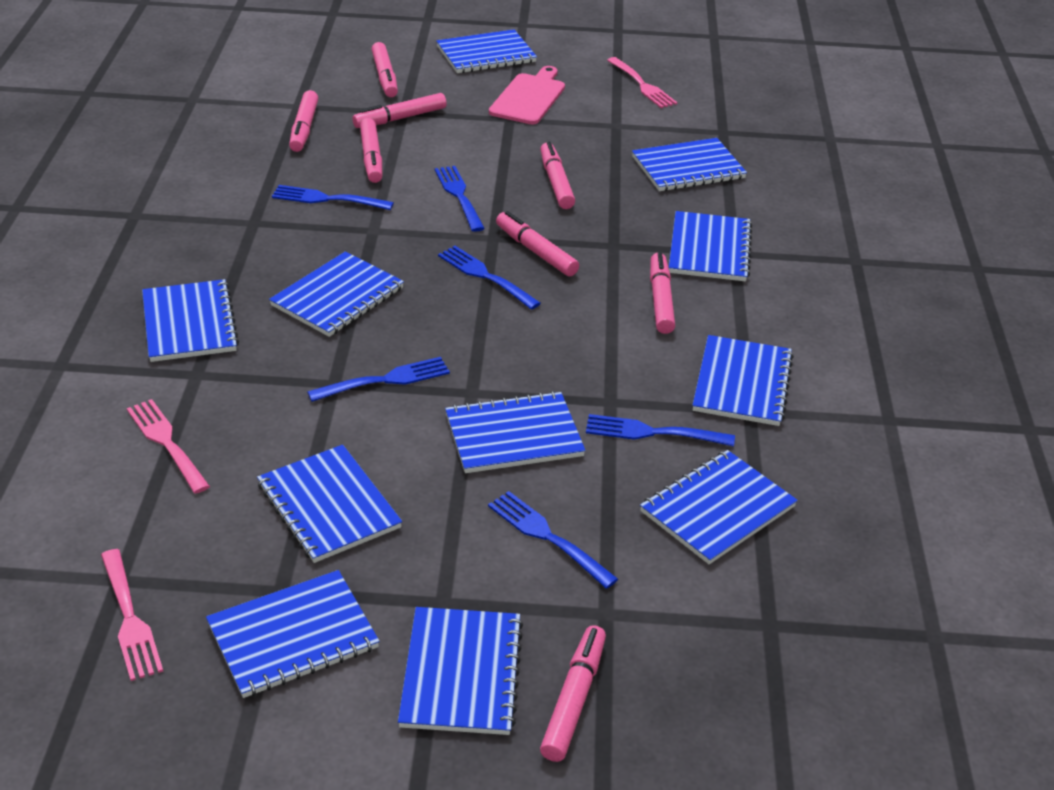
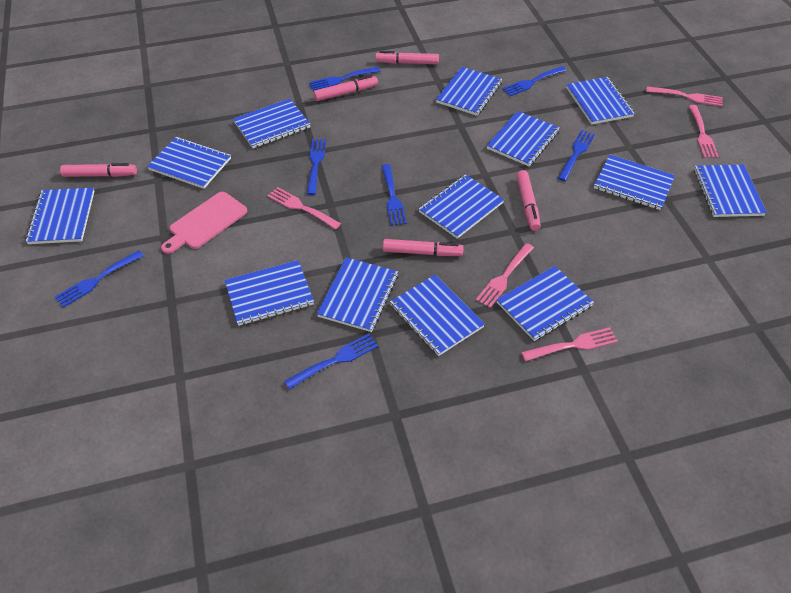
blue fork: 6 -> 7
blue notebook: 11 -> 13
pink fork: 3 -> 5
pink marker: 8 -> 5

